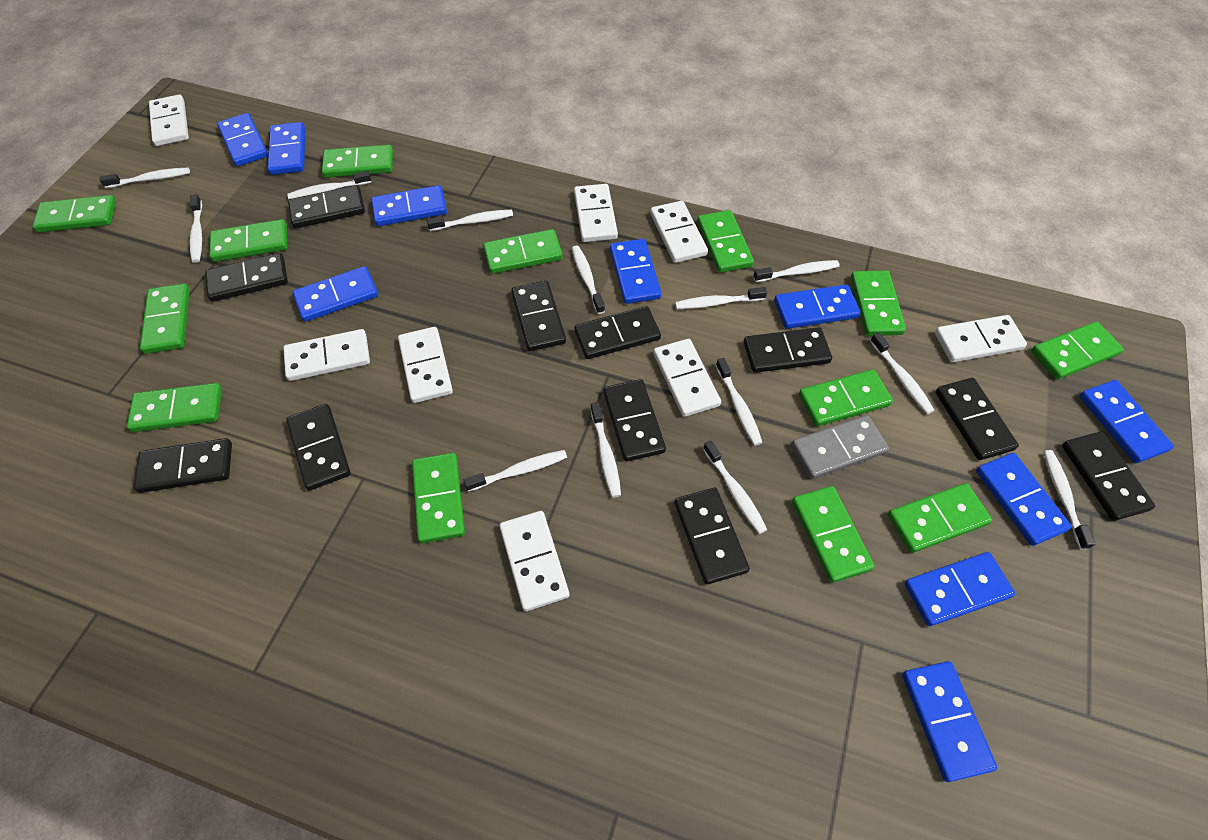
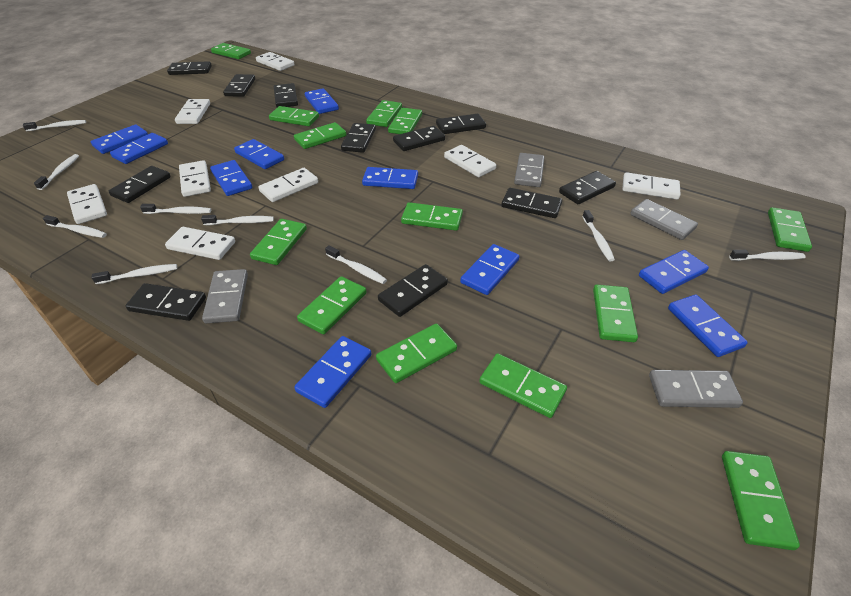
grey domino: 1 -> 4
white toothbrush: 13 -> 9

